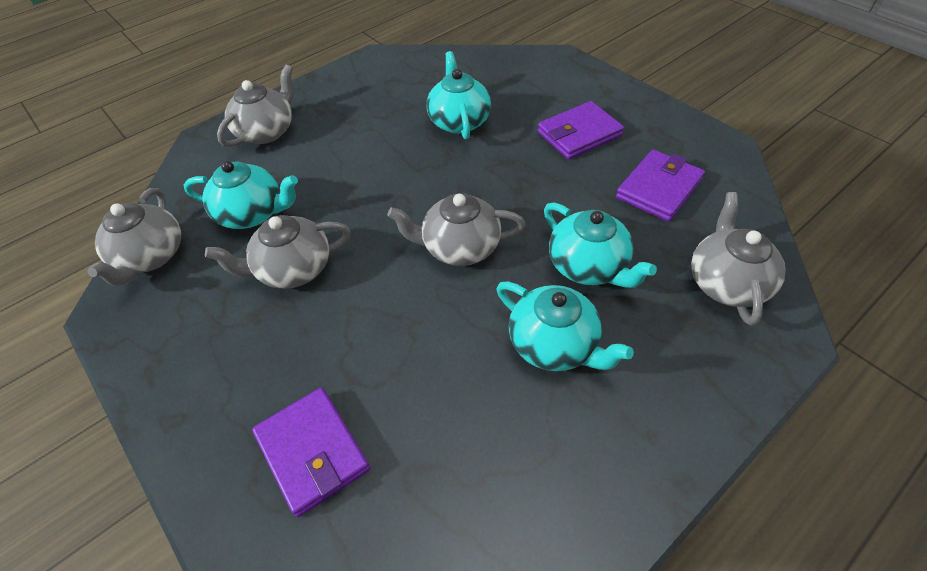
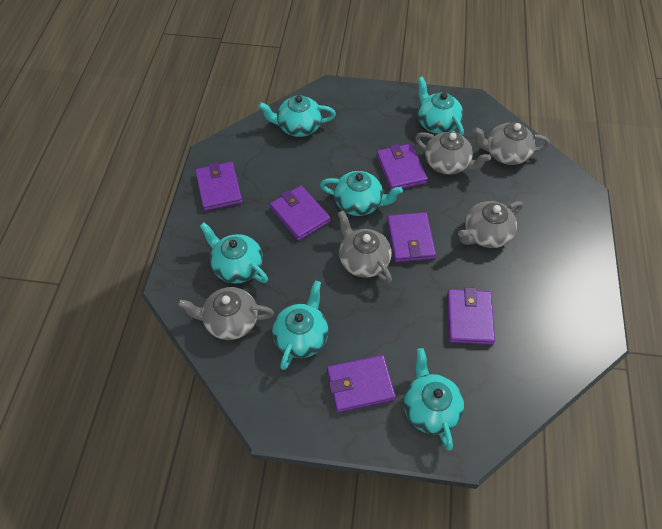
purple wallet: 3 -> 6
turquoise teapot: 4 -> 6

